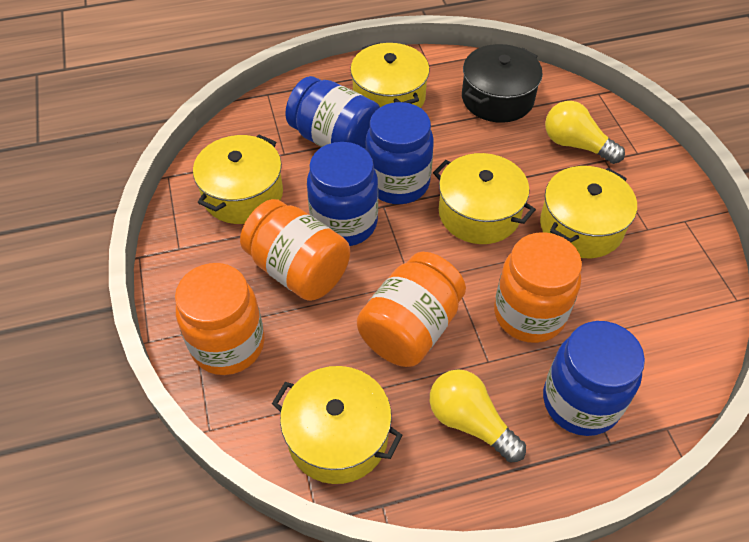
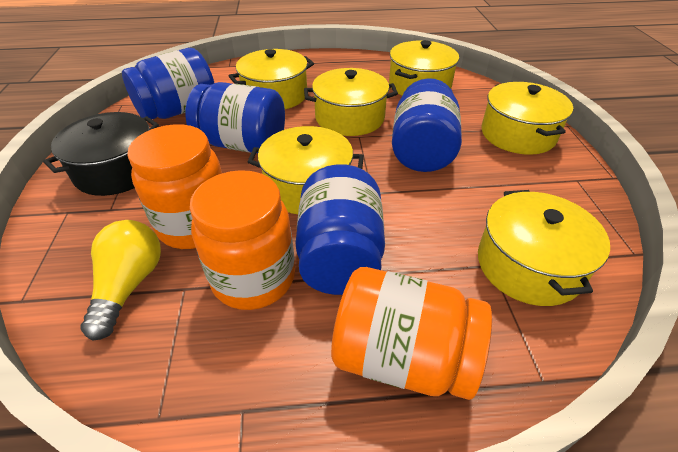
orange jar: 4 -> 3
yellow light bulb: 2 -> 1
yellow pot: 5 -> 6

